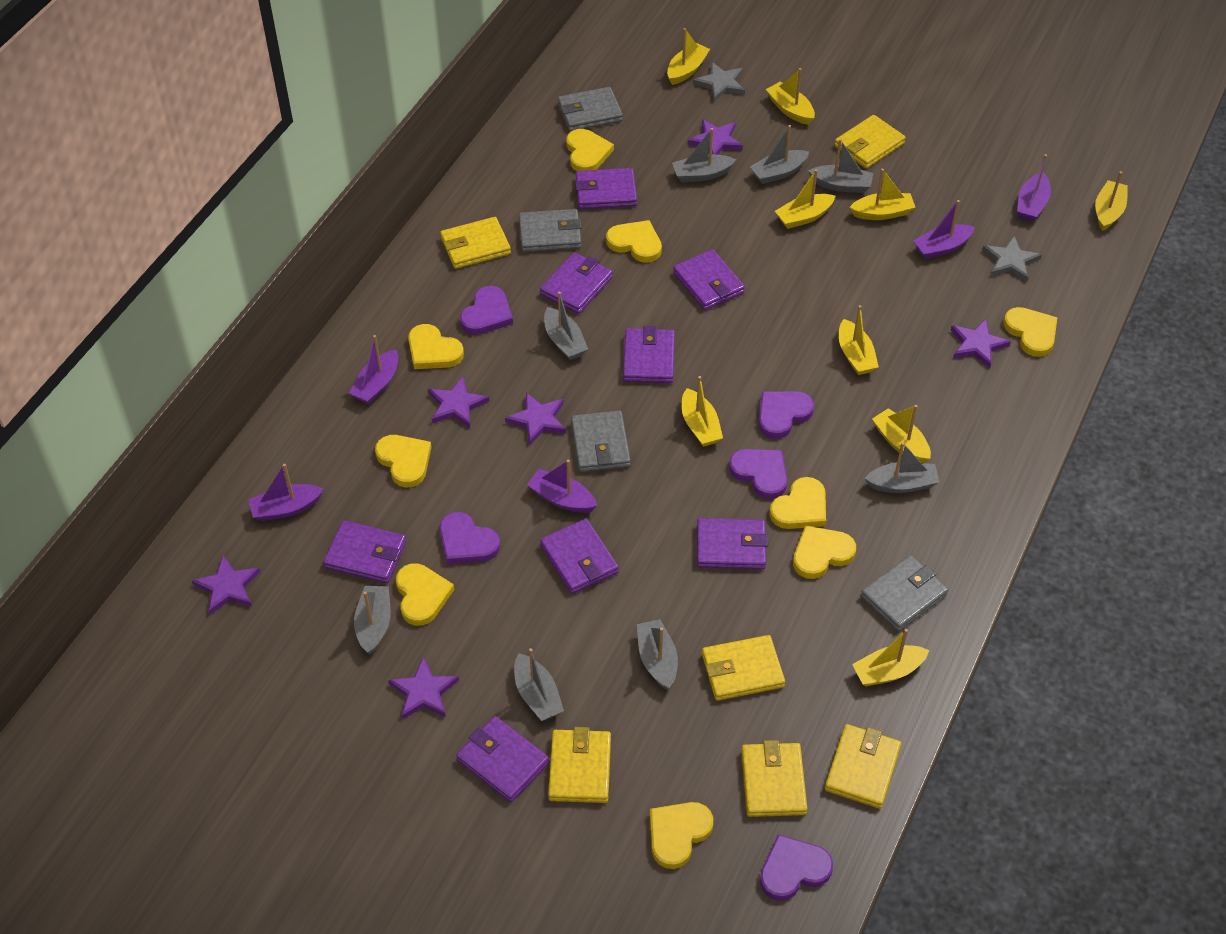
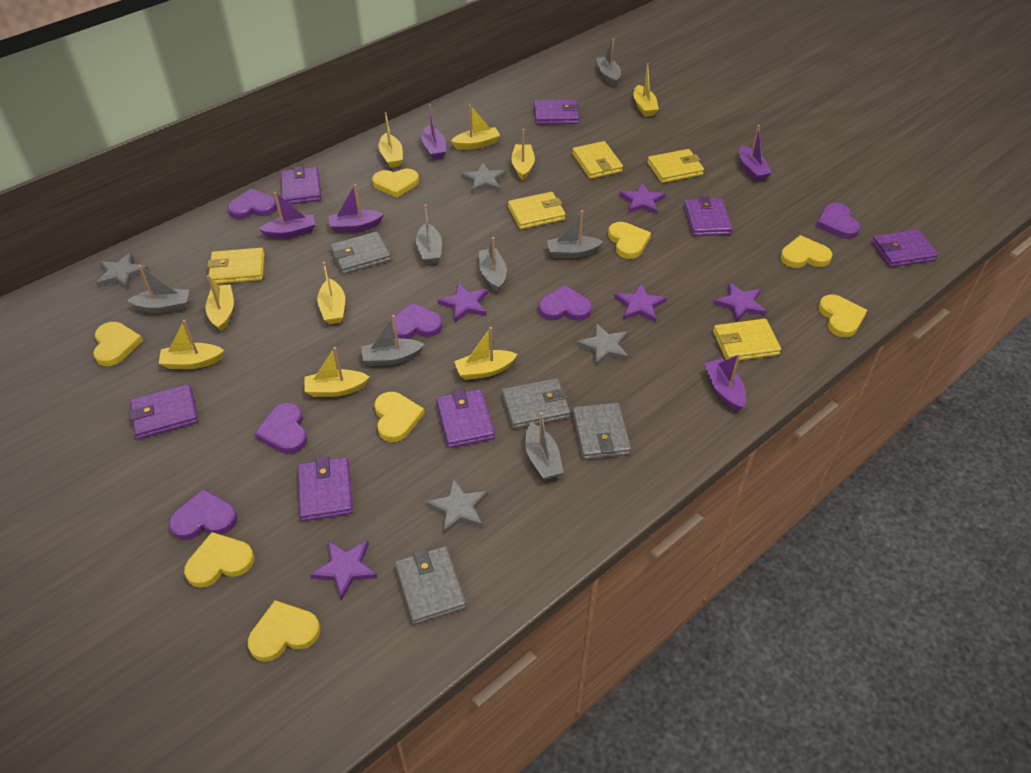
grey boat: 8 -> 7
grey star: 2 -> 4
purple heart: 5 -> 6
purple star: 6 -> 5
purple wallet: 8 -> 7
yellow heart: 9 -> 8
yellow wallet: 6 -> 5

